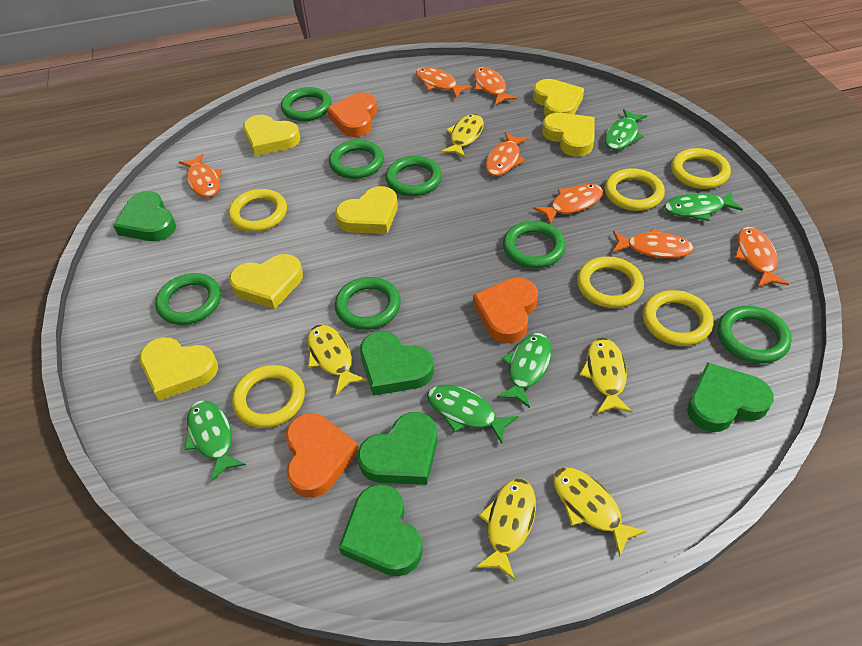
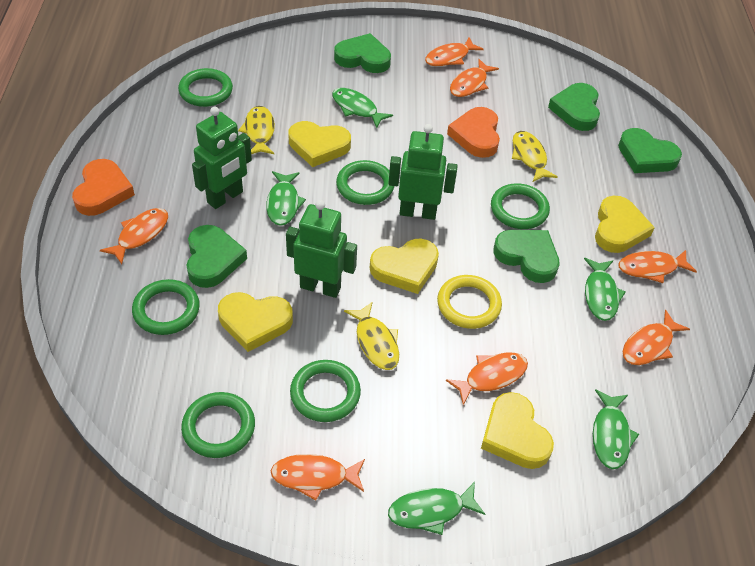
green ring: 7 -> 6
green robot: 0 -> 3
orange heart: 3 -> 2
yellow fish: 5 -> 3
yellow heart: 6 -> 5
yellow ring: 6 -> 1

